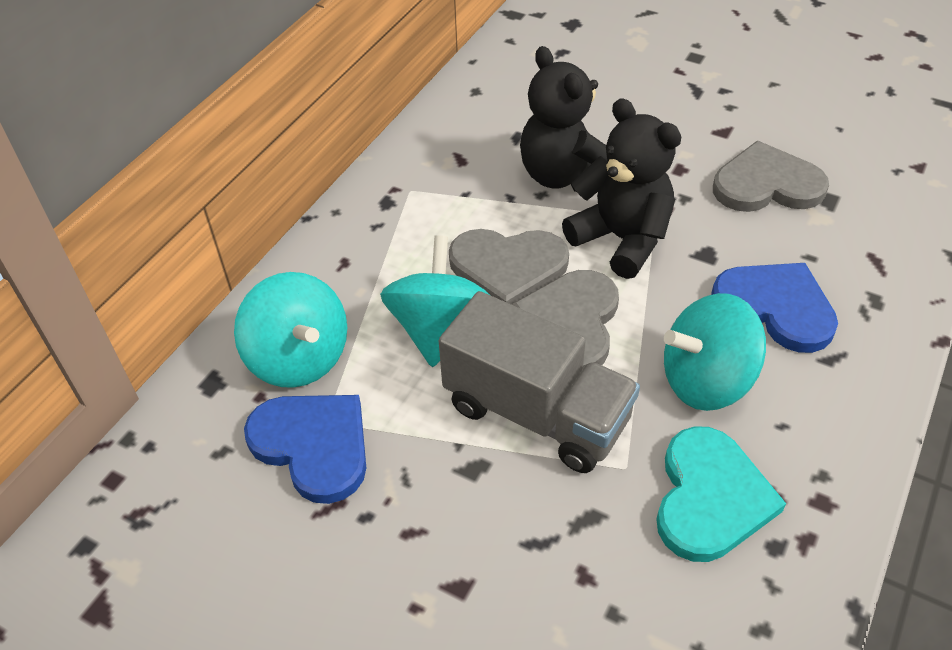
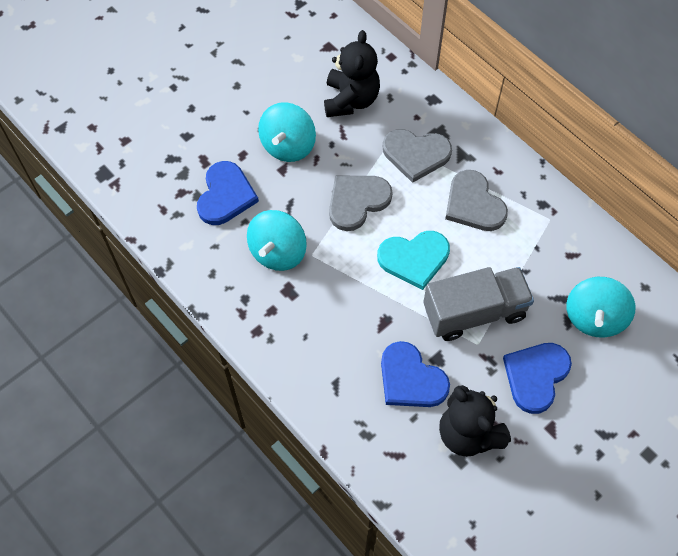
blue heart: 2 -> 3

